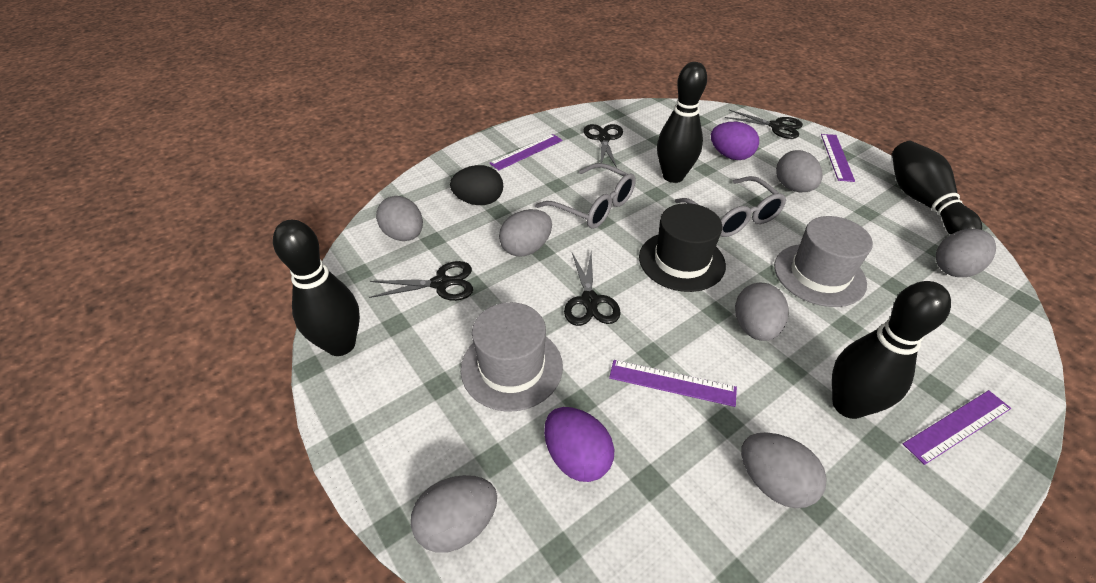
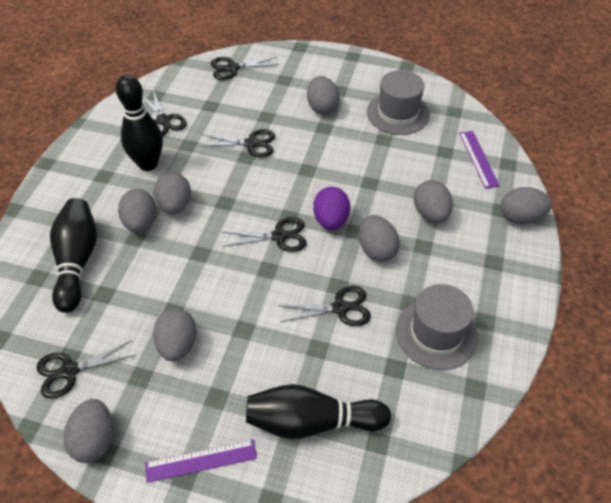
black bowling pin: 4 -> 3
black egg: 1 -> 0
black hat: 1 -> 0
black scissors: 4 -> 6
grey egg: 7 -> 8
grey glasses: 2 -> 0
purple egg: 2 -> 1
purple ruler: 4 -> 2

